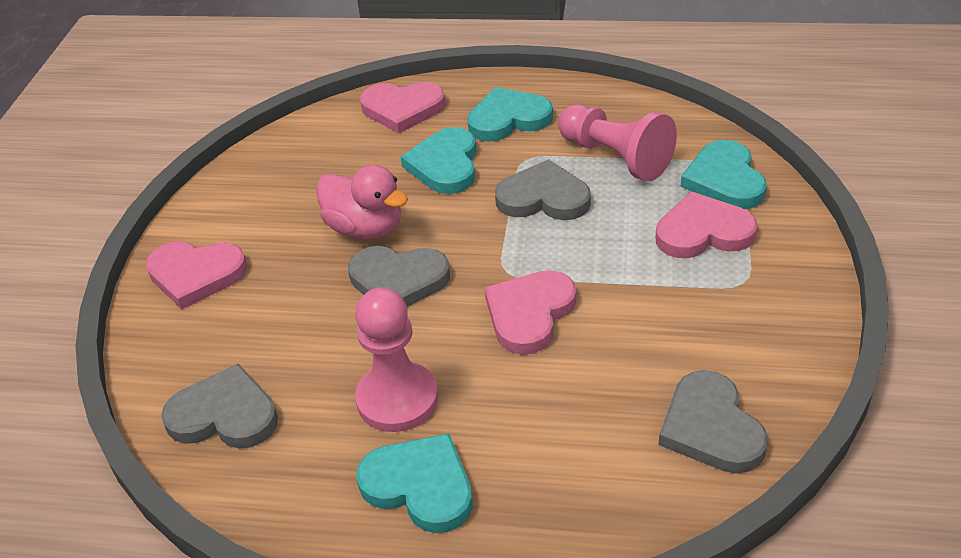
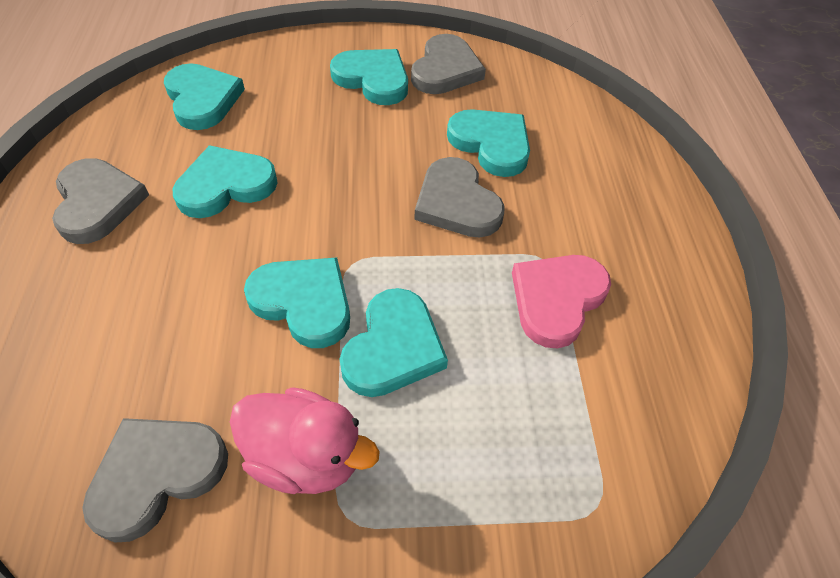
pink heart: 4 -> 1
pink pawn: 2 -> 0
turquoise heart: 4 -> 6

